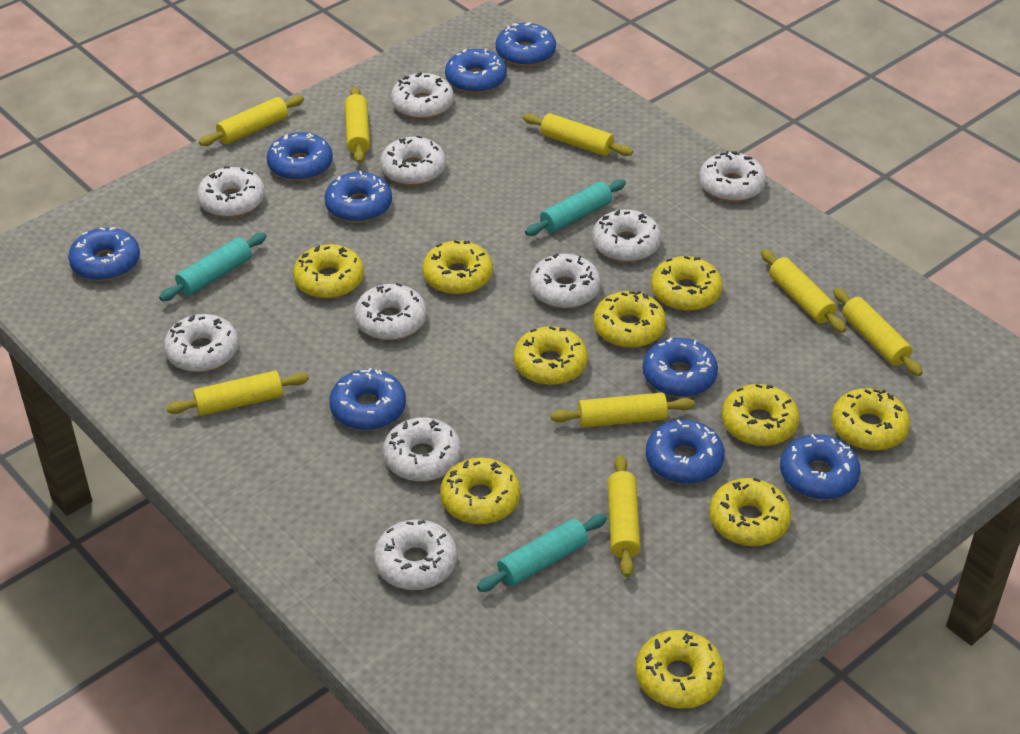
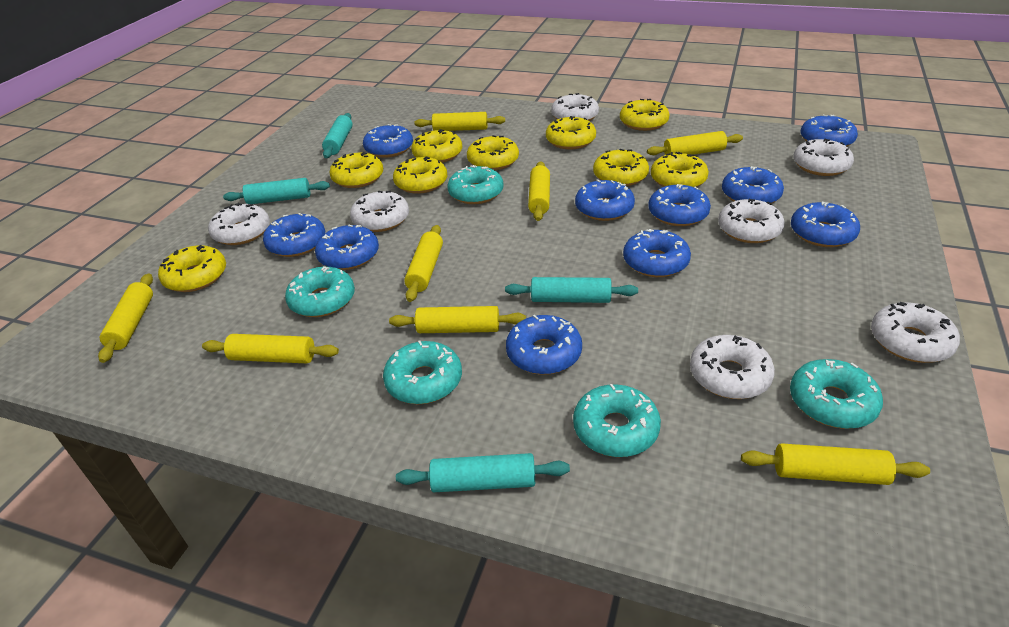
blue donut: 9 -> 10
turquoise donut: 0 -> 5
turquoise rolling pin: 3 -> 4
white donut: 10 -> 7
yellow donut: 10 -> 9

